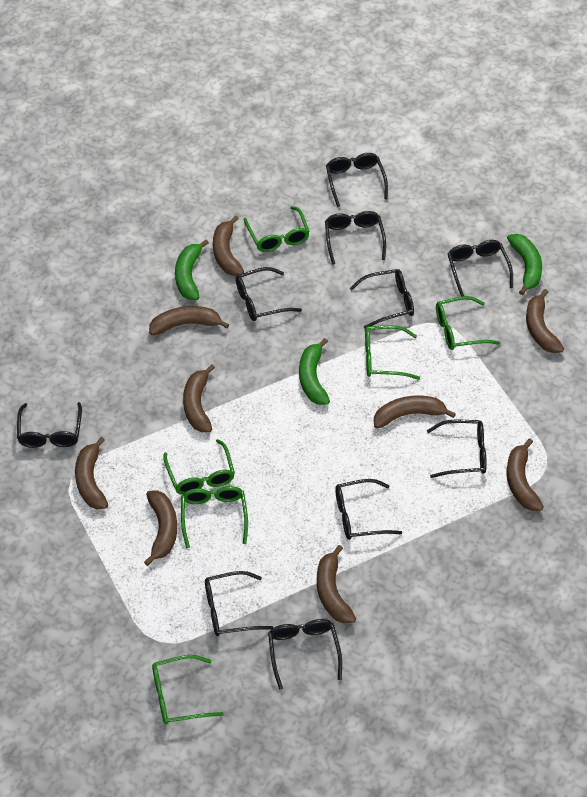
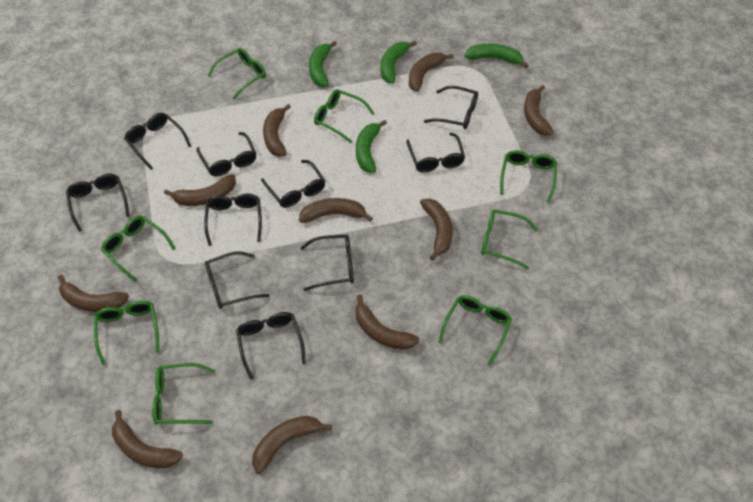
brown banana: 9 -> 10
green banana: 3 -> 4
green glasses: 6 -> 8

